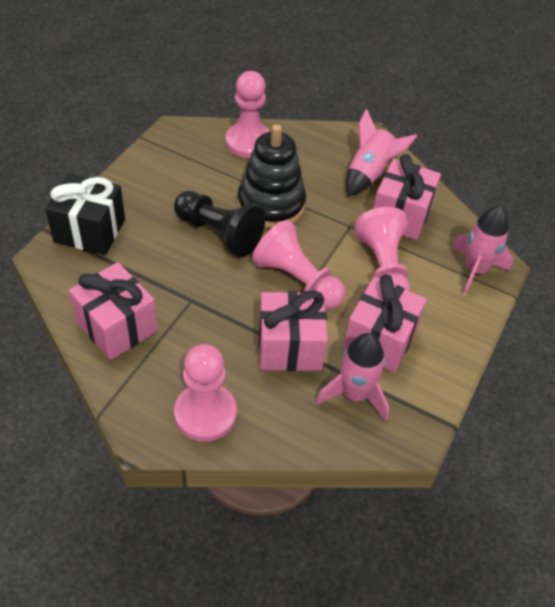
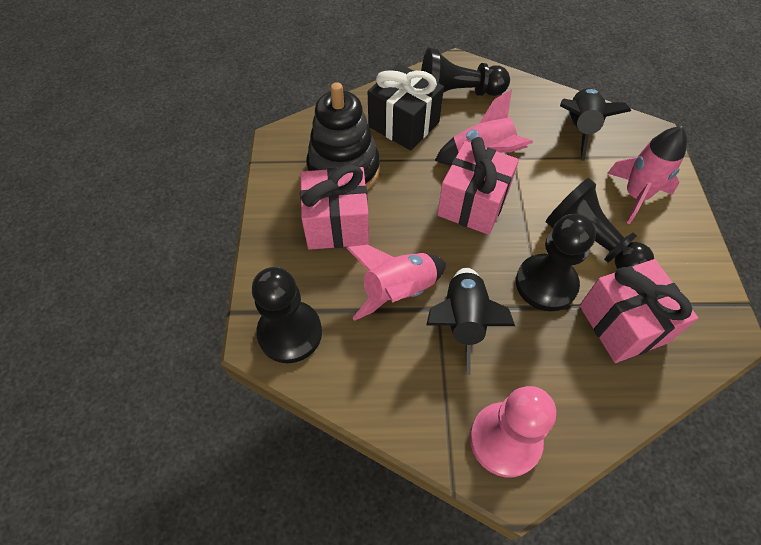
black pawn: 1 -> 4
black rocket: 0 -> 2
pink gift: 4 -> 3
pink pawn: 4 -> 1

